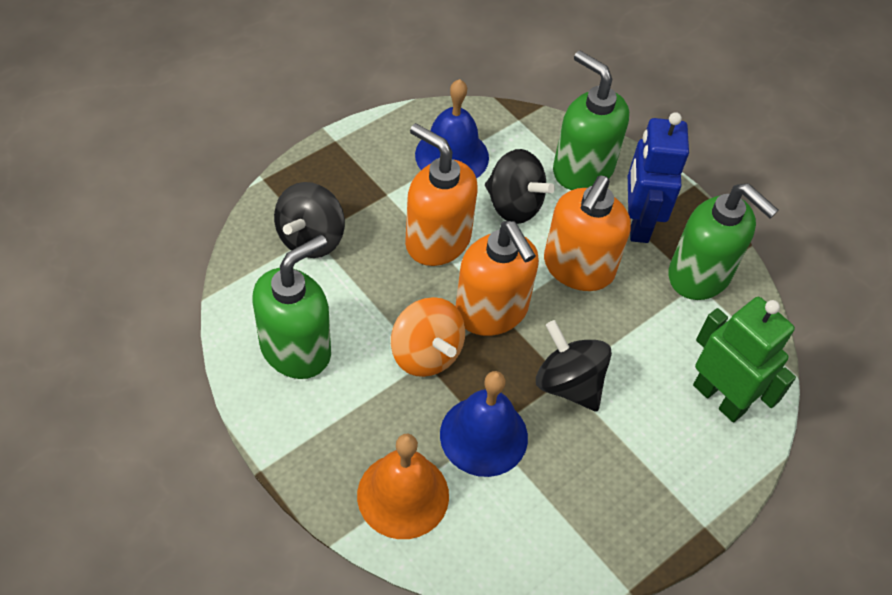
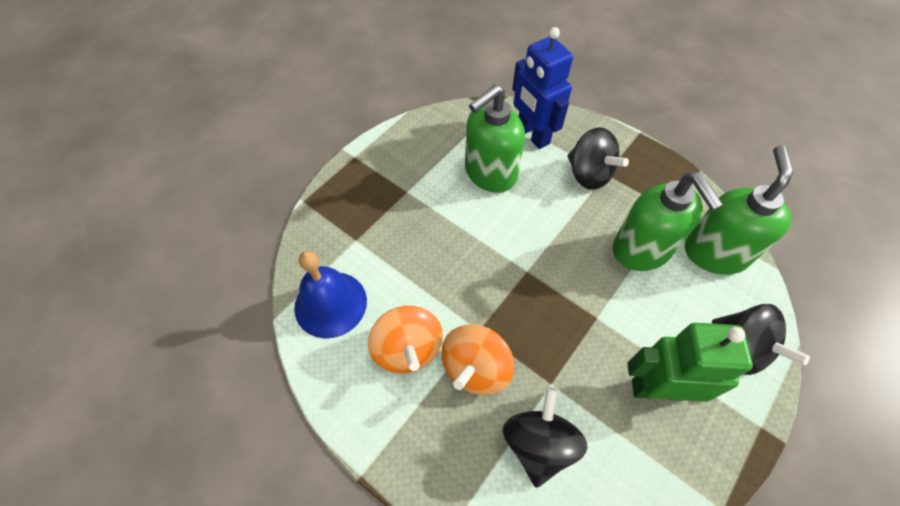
blue bell: 2 -> 1
orange bell: 1 -> 0
orange soap dispenser: 3 -> 0
orange spinning top: 1 -> 2

